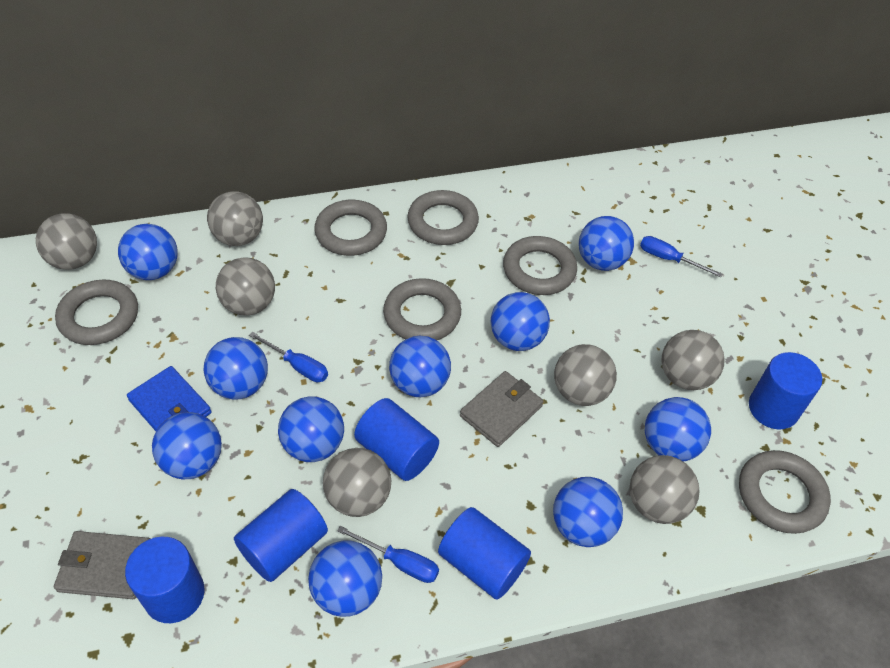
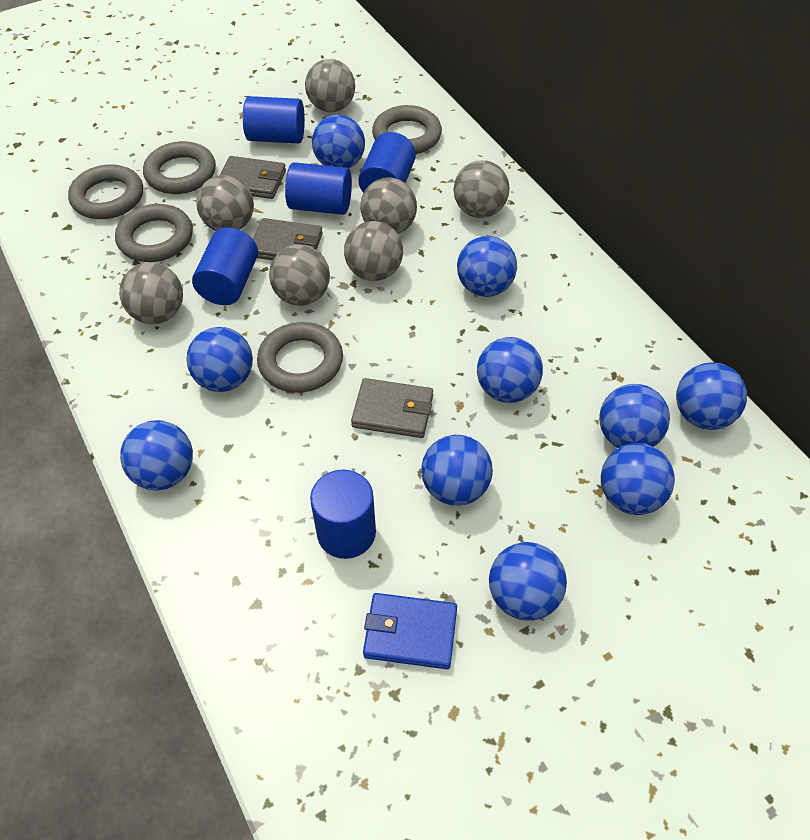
blue screwdriver: 3 -> 0
grey ring: 6 -> 5
grey wallet: 2 -> 3

